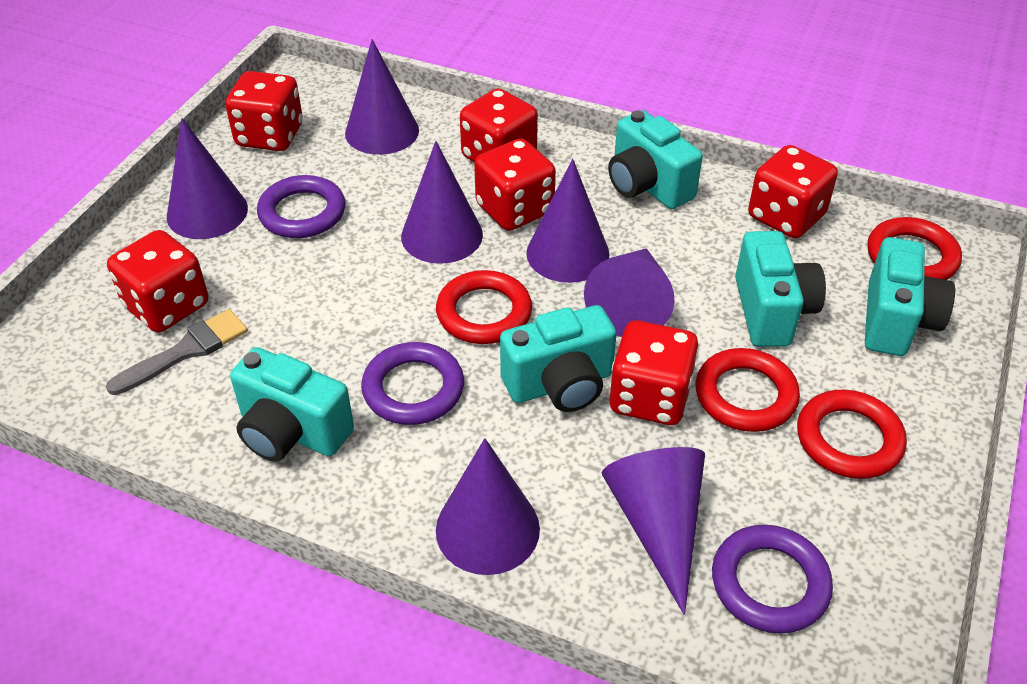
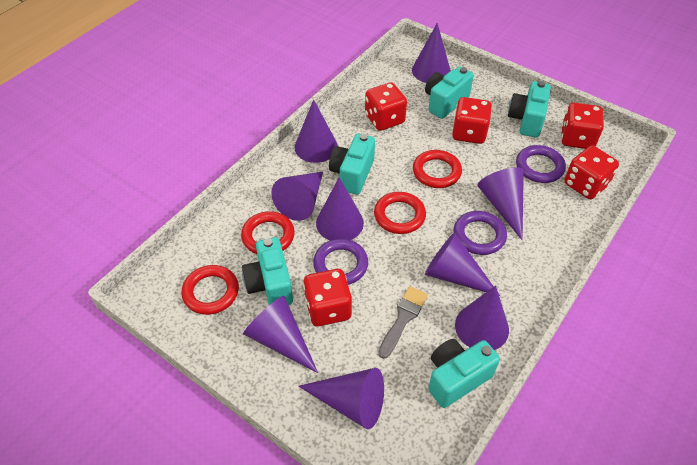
purple cone: 7 -> 9
red dice: 6 -> 5

